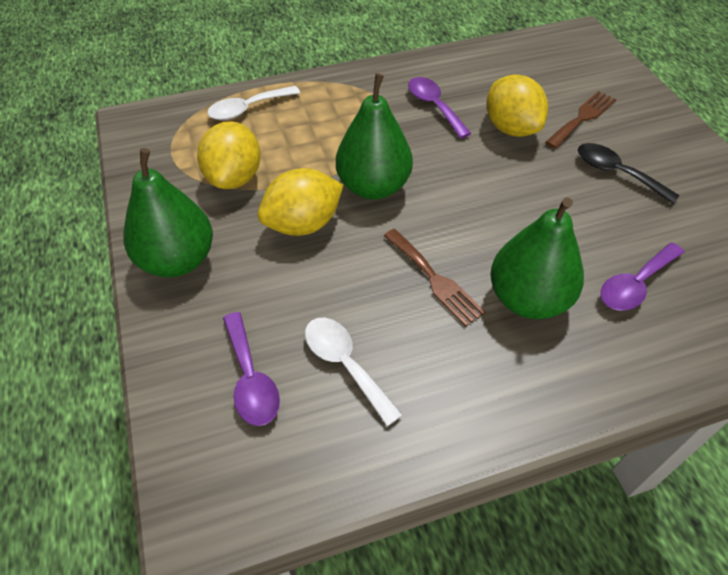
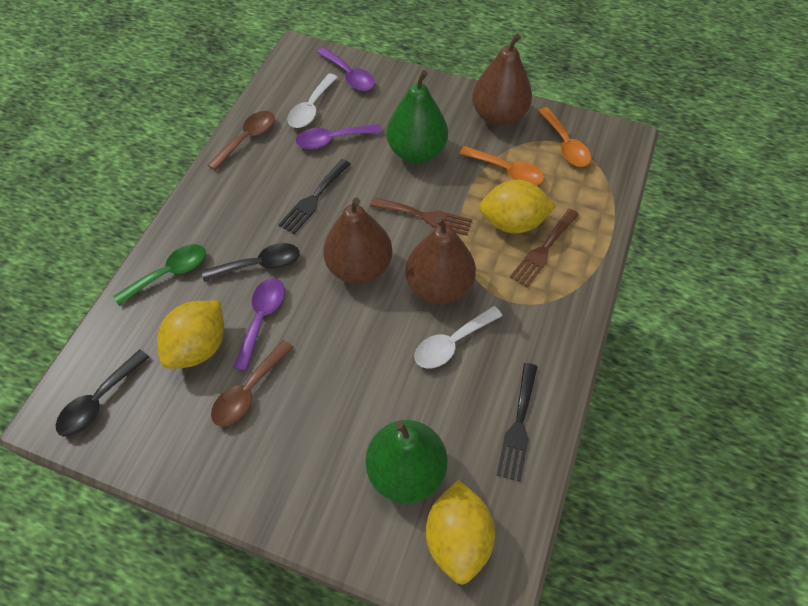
black fork: 0 -> 2
black spoon: 1 -> 2
brown pear: 0 -> 3
brown spoon: 0 -> 2
green pear: 3 -> 2
green spoon: 0 -> 1
orange spoon: 0 -> 2

